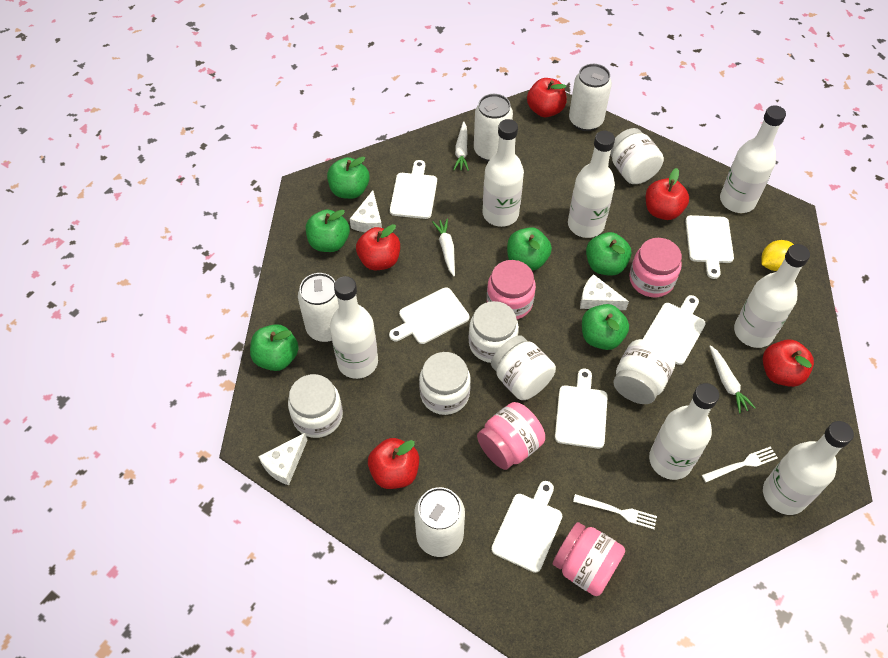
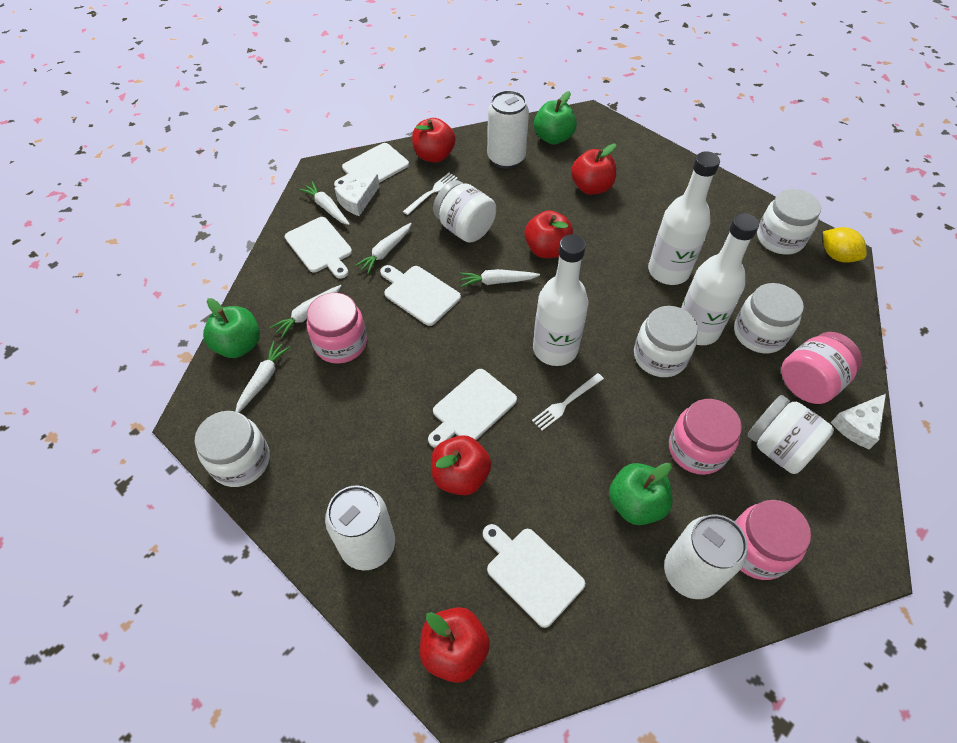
green apple: 6 -> 3
white bottle: 7 -> 3
white can: 4 -> 3
white carrot: 3 -> 5
white cheese: 3 -> 2
white cutting board: 6 -> 5

